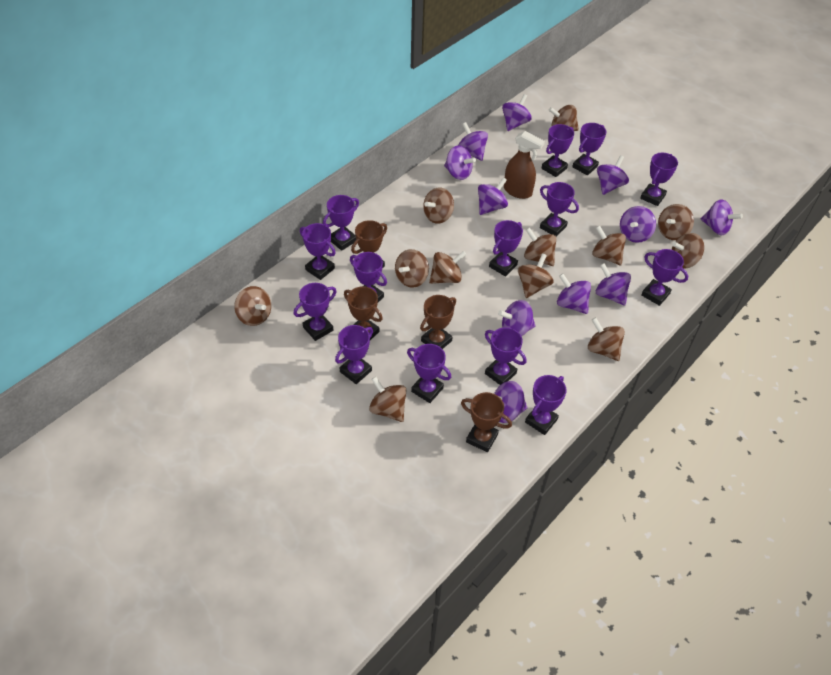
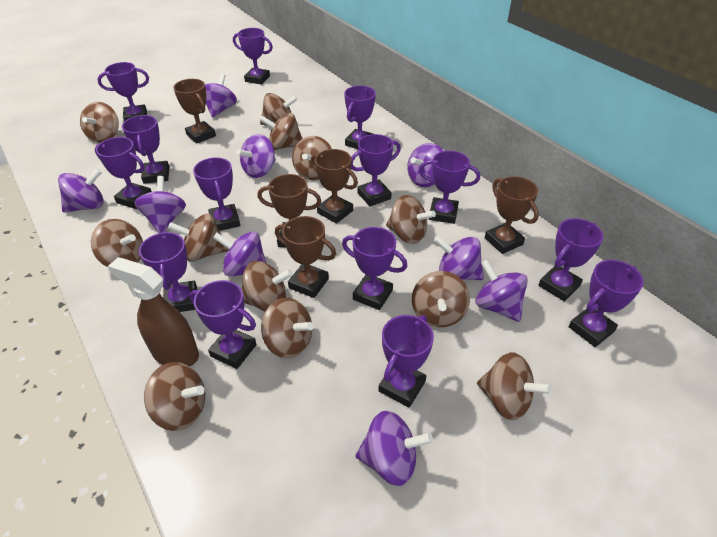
brown trophy: 4 -> 5
purple spinning top: 11 -> 9

